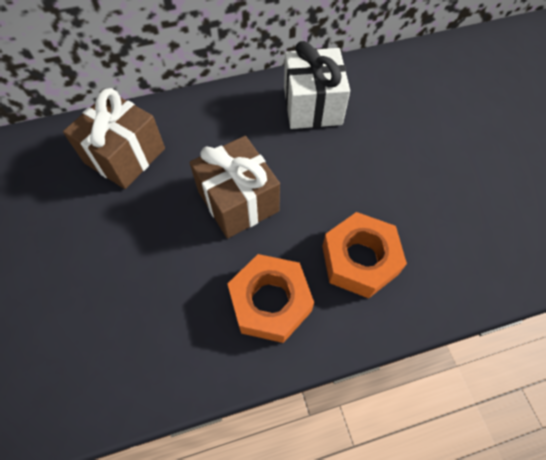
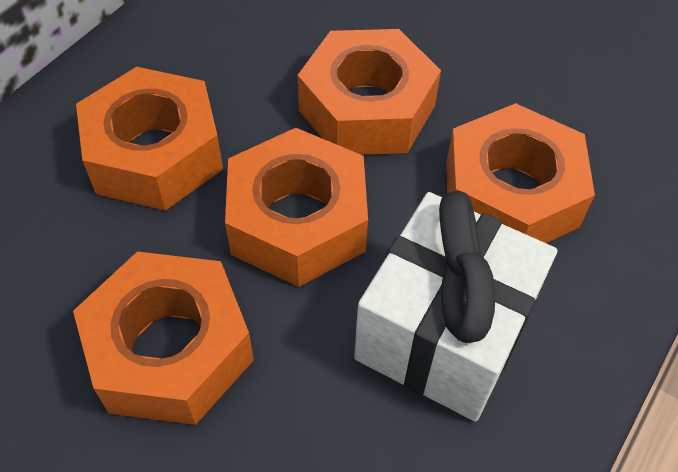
brown gift: 2 -> 0
orange nut: 2 -> 5

